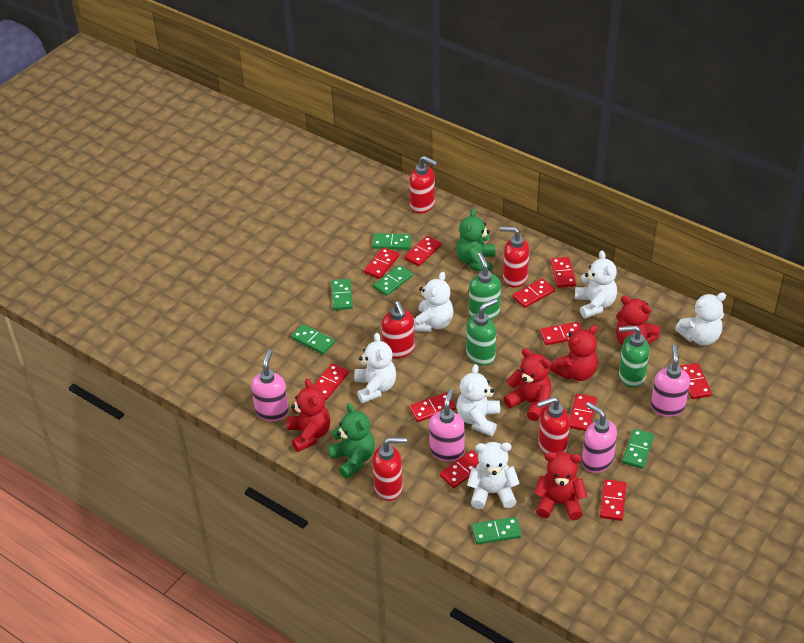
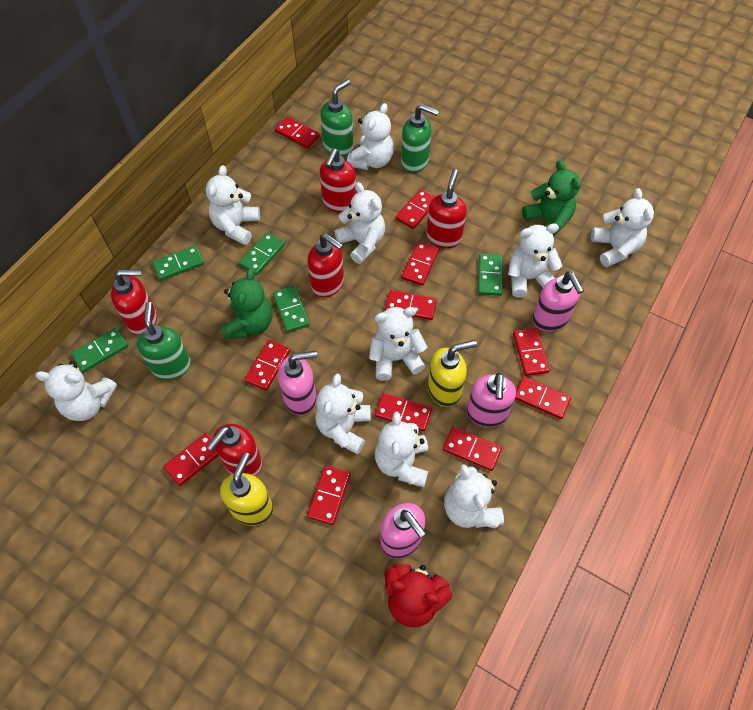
green domino: 6 -> 5
red teddy bear: 5 -> 1
white teddy bear: 6 -> 10
yellow soap dispenser: 0 -> 2

